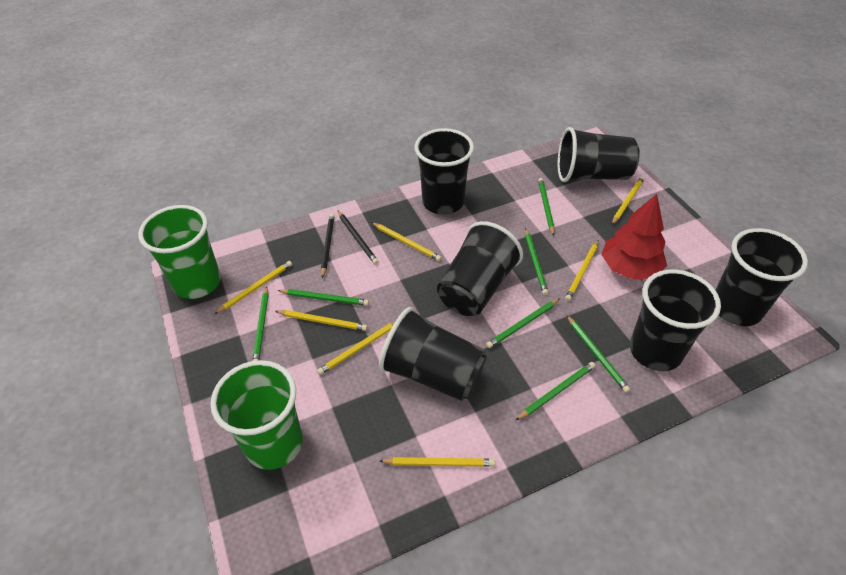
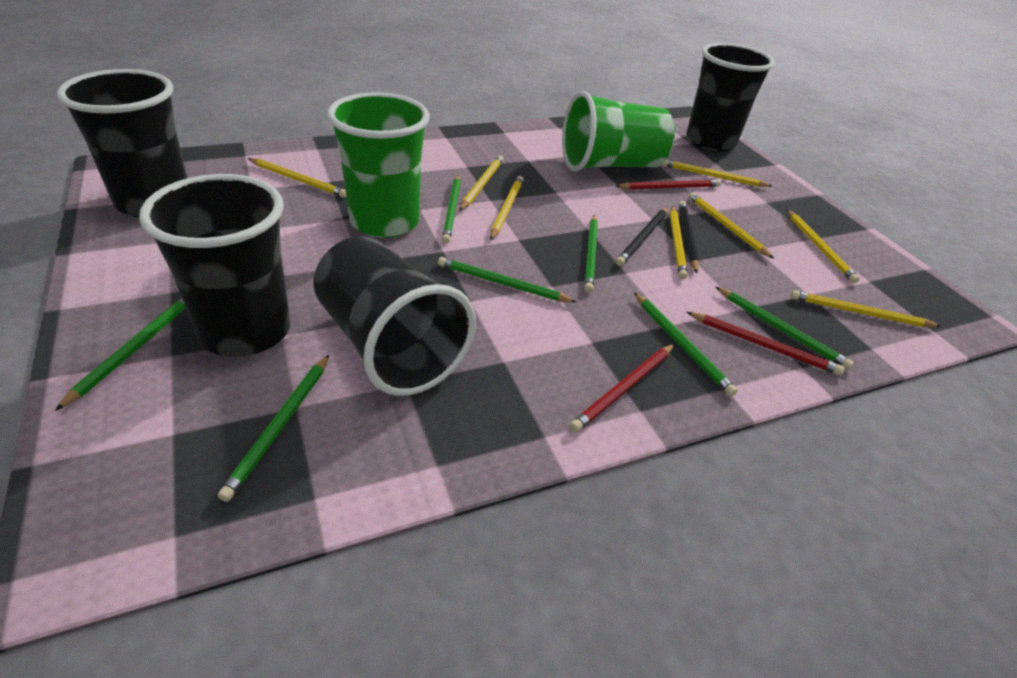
black cup: 6 -> 4
red pencil: 0 -> 3
red tree: 1 -> 0
yellow pencil: 7 -> 8

